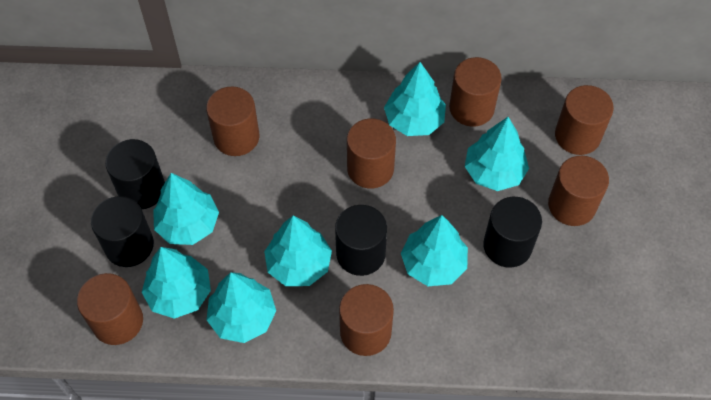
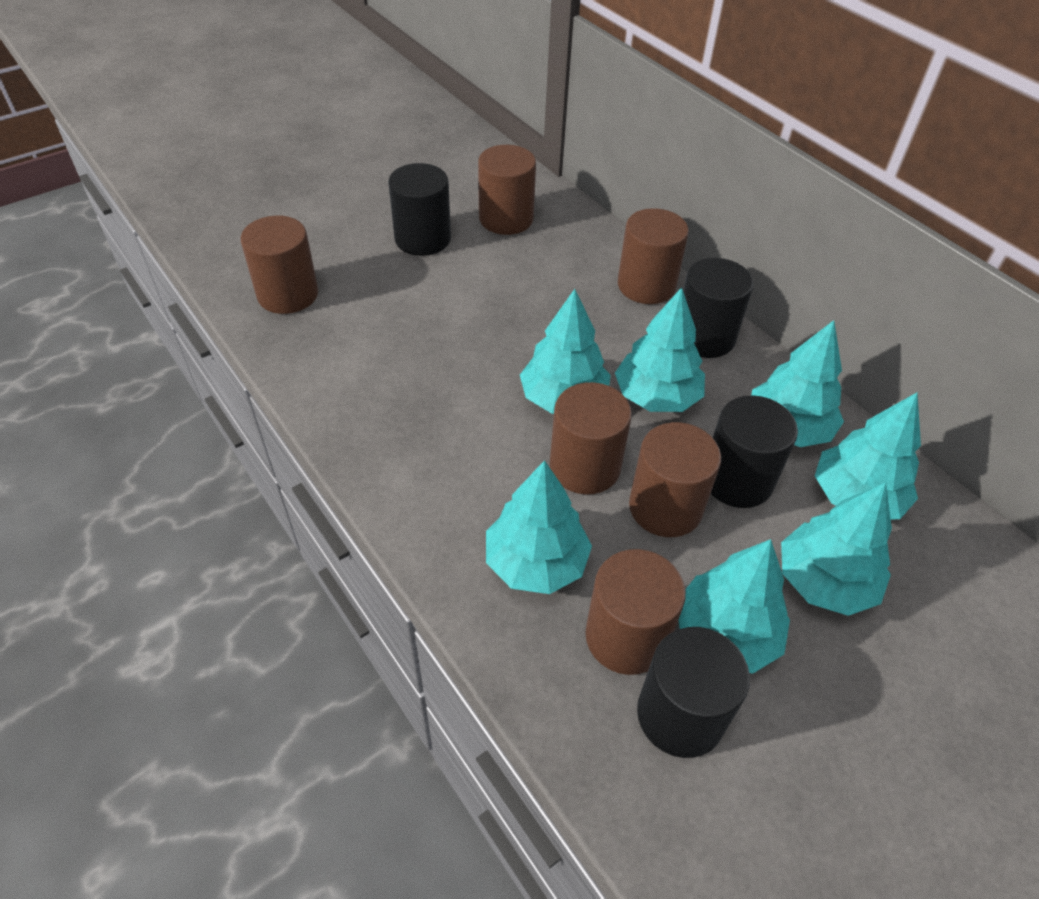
brown cylinder: 7 -> 6

